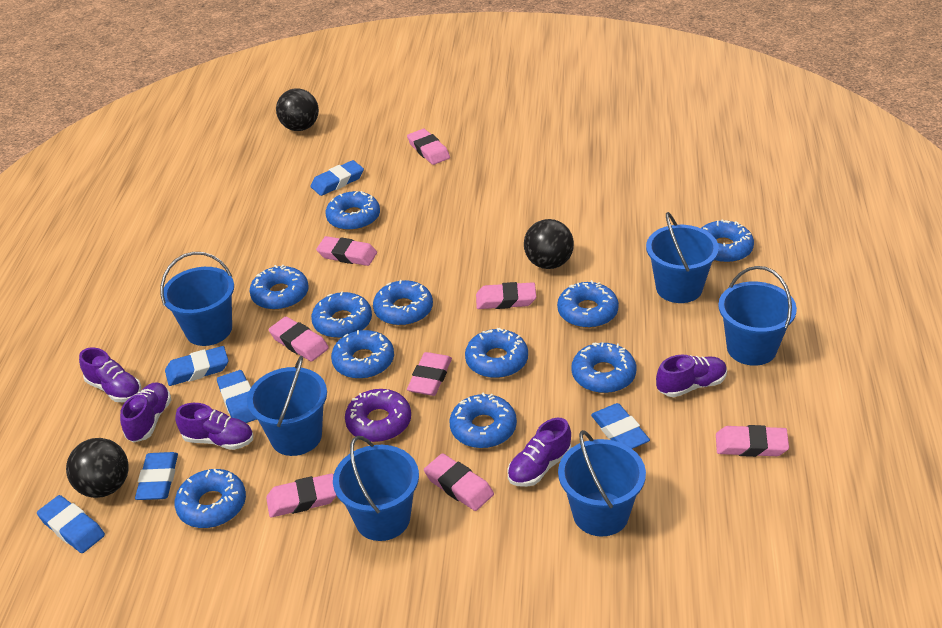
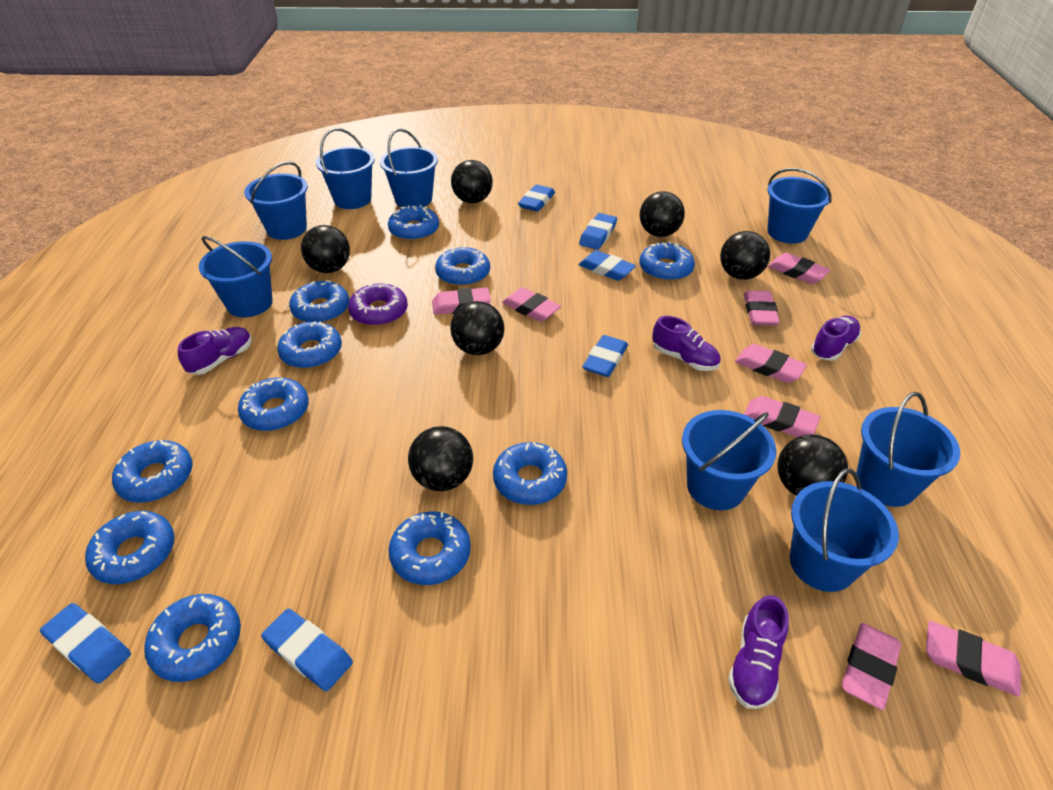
black ball: 3 -> 7
blue bucket: 6 -> 8
purple shoe: 5 -> 4

